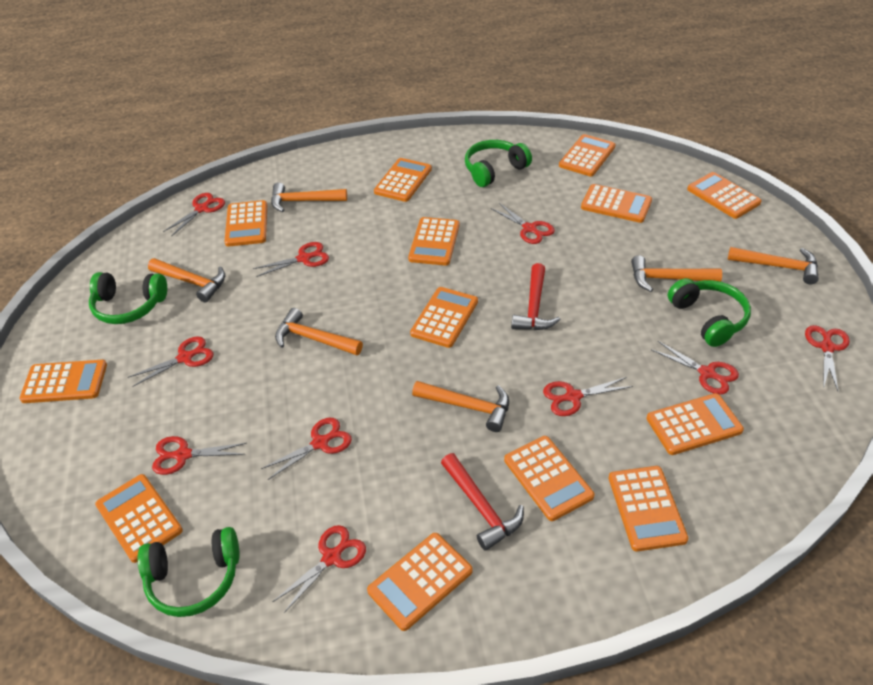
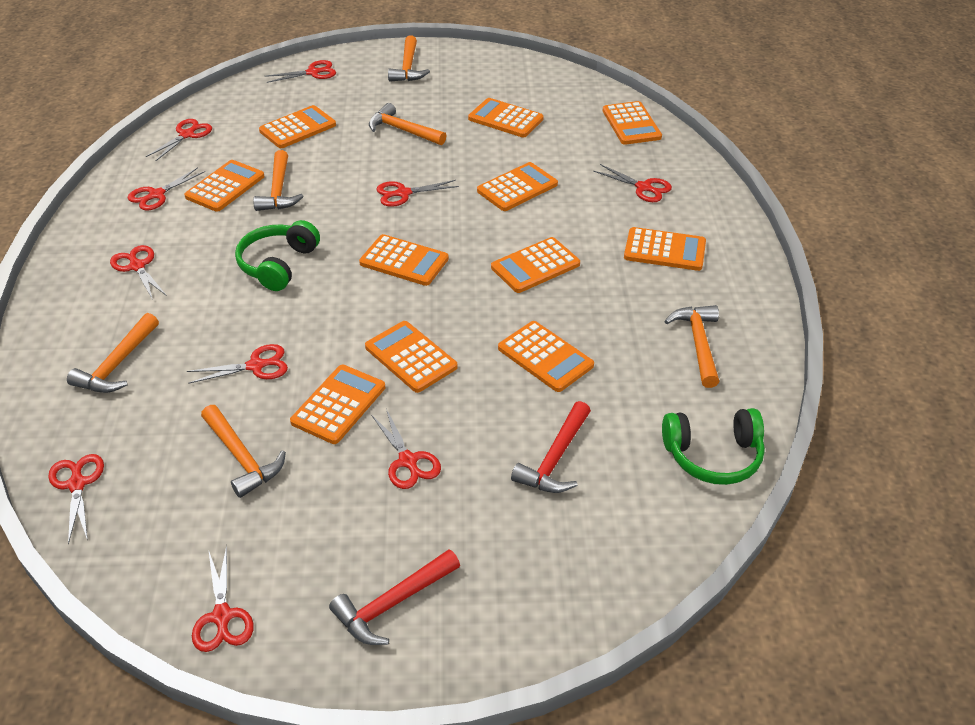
green headphones: 4 -> 2
orange calculator: 13 -> 11

